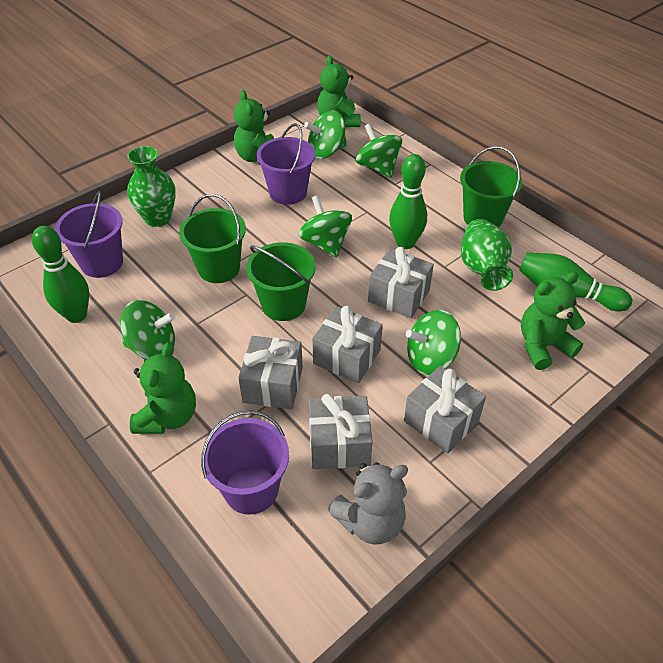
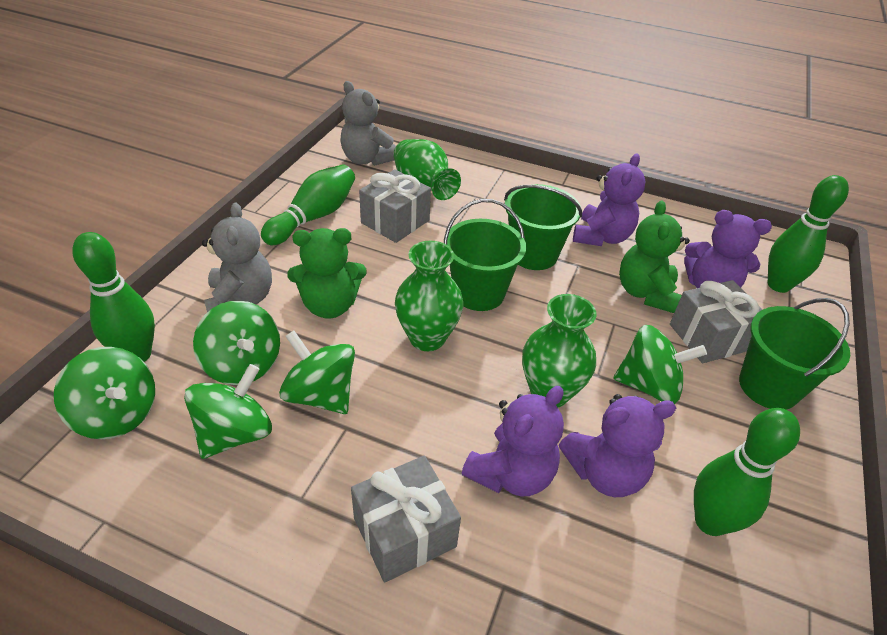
green bowling pin: 3 -> 4
green teddy bear: 4 -> 2
green vase: 2 -> 3
grey gift: 5 -> 3
grey teddy bear: 1 -> 2
purple bucket: 3 -> 0
purple teddy bear: 0 -> 4

